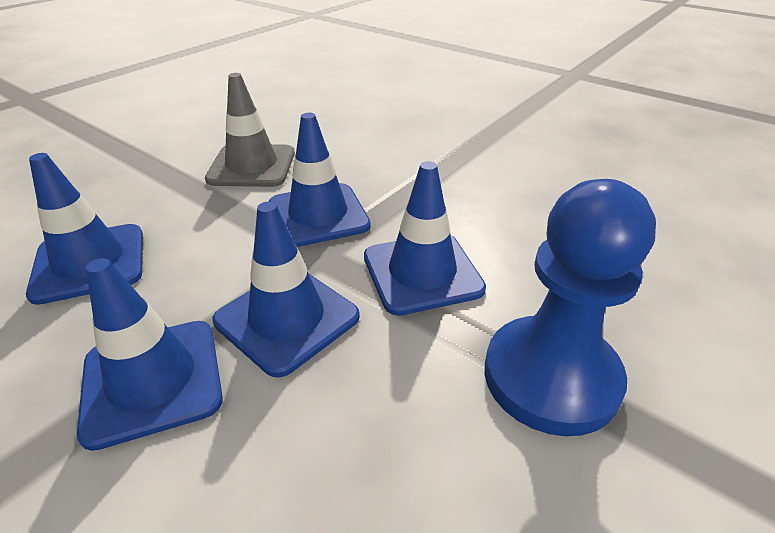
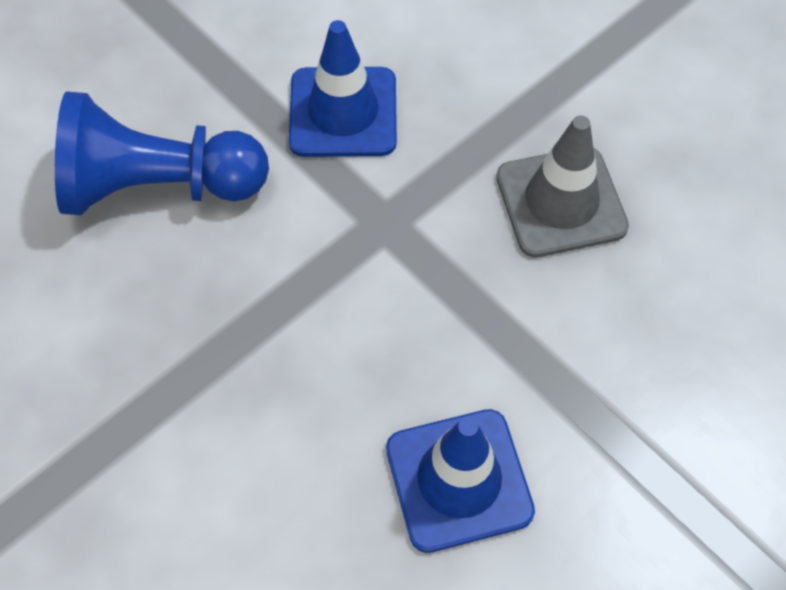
blue traffic cone: 5 -> 2

